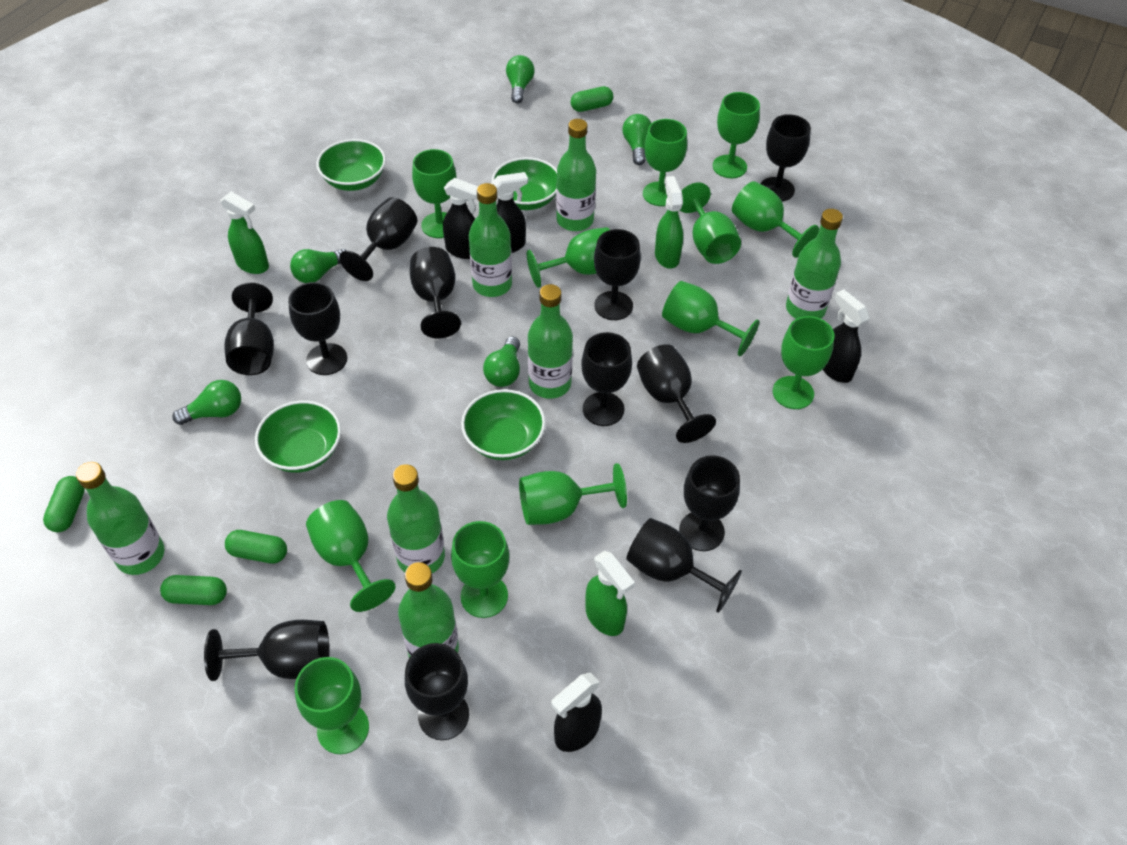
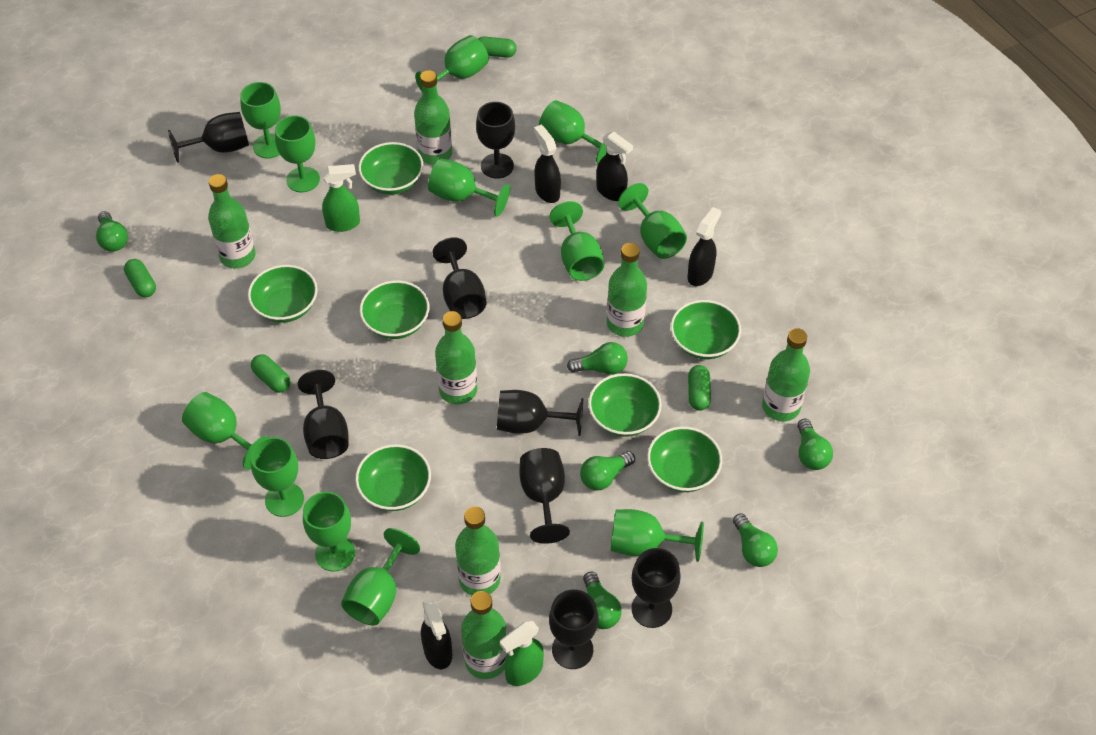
black goblet: 12 -> 8
green bowl: 4 -> 7
green light bulb: 5 -> 6
green spray bottle: 3 -> 2

